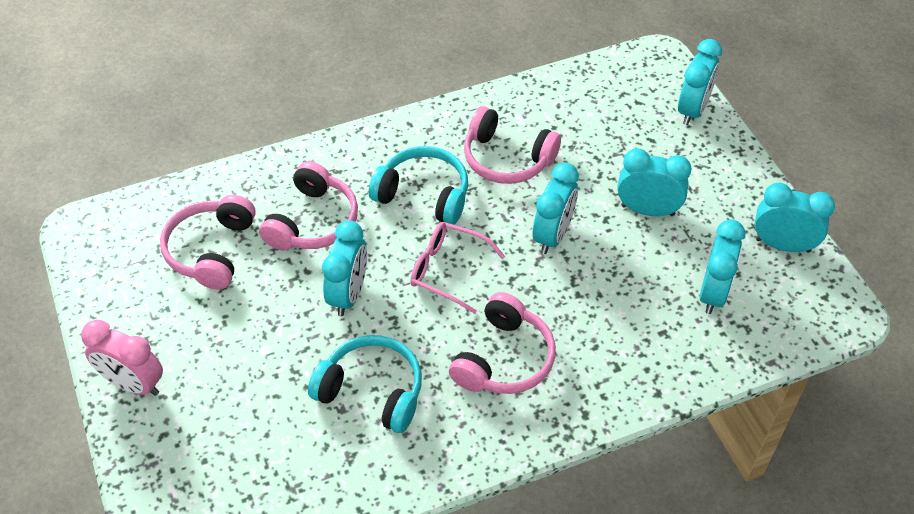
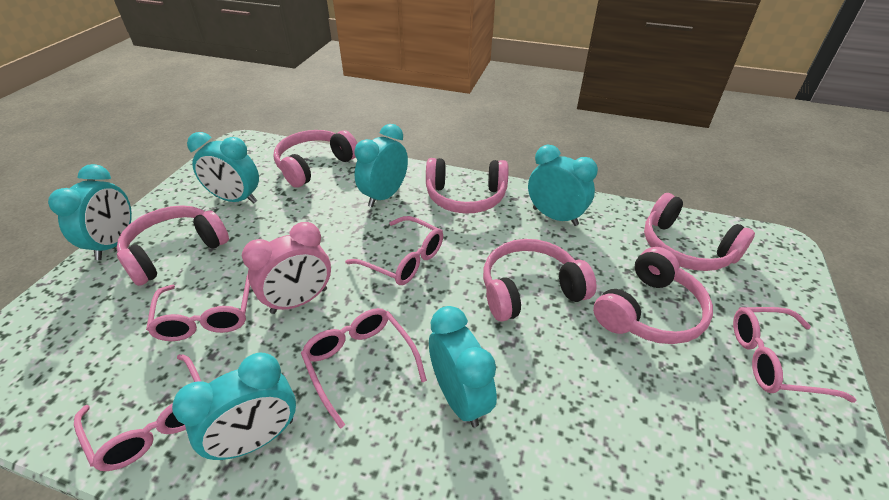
pink glasses: 1 -> 5
pink headphones: 4 -> 6
turquoise headphones: 2 -> 0

